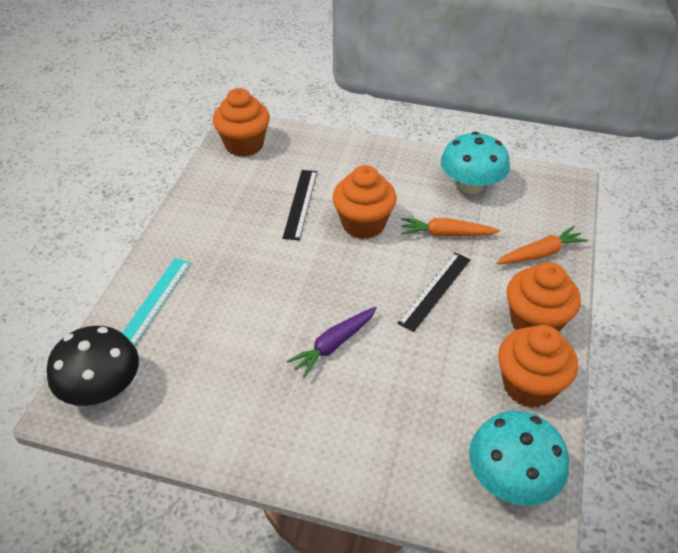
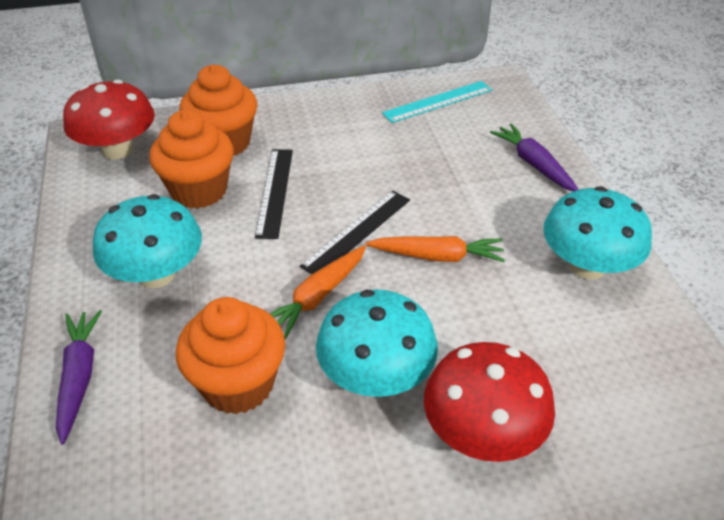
black mushroom: 1 -> 0
orange cupcake: 4 -> 3
purple carrot: 1 -> 2
red mushroom: 0 -> 2
turquoise mushroom: 2 -> 3

